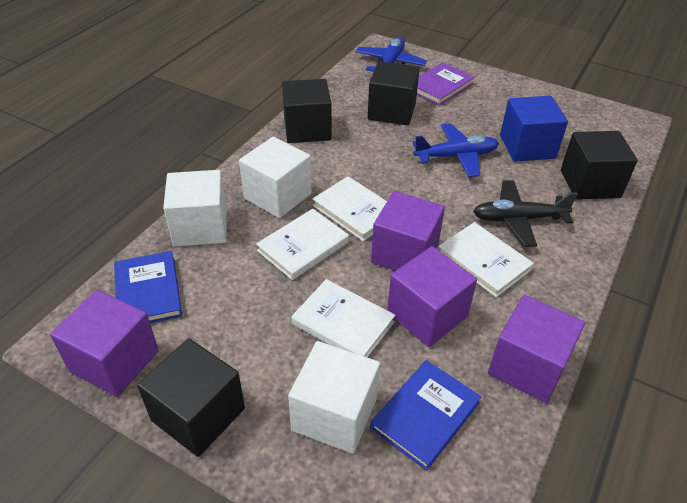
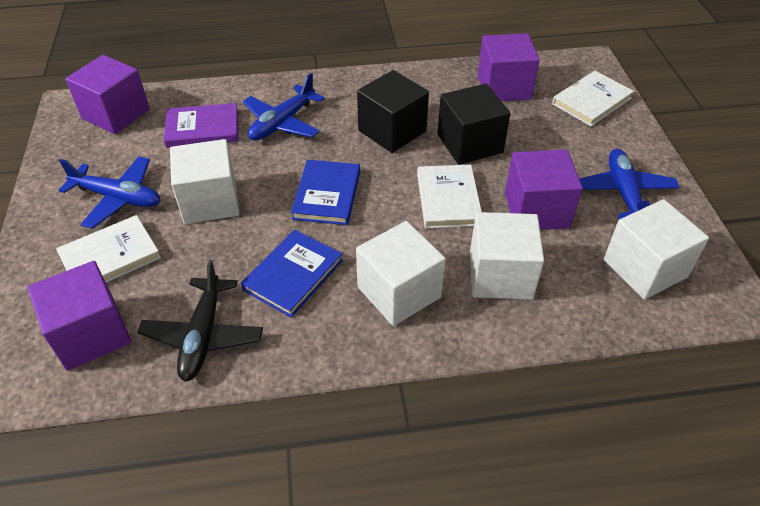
black cube: 4 -> 2
blue cube: 1 -> 0
blue plane: 2 -> 3
white book: 4 -> 3
white cube: 3 -> 4

